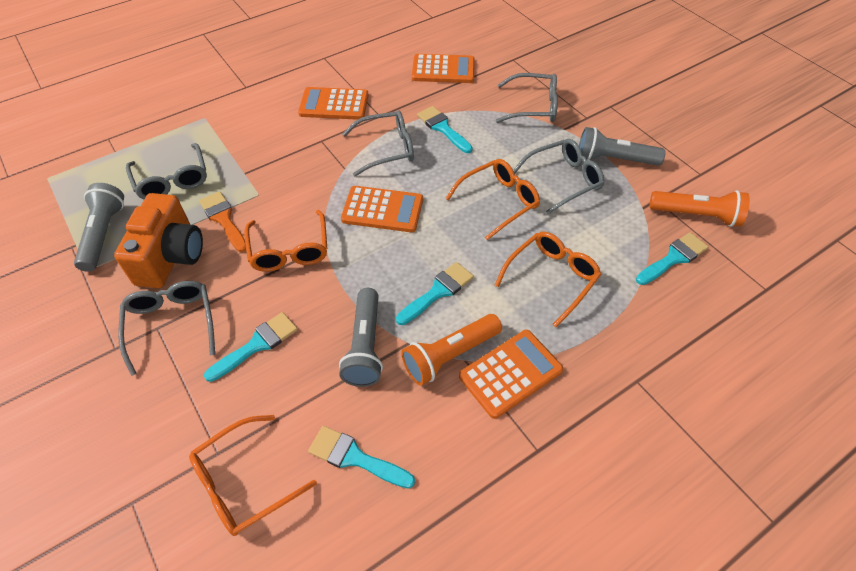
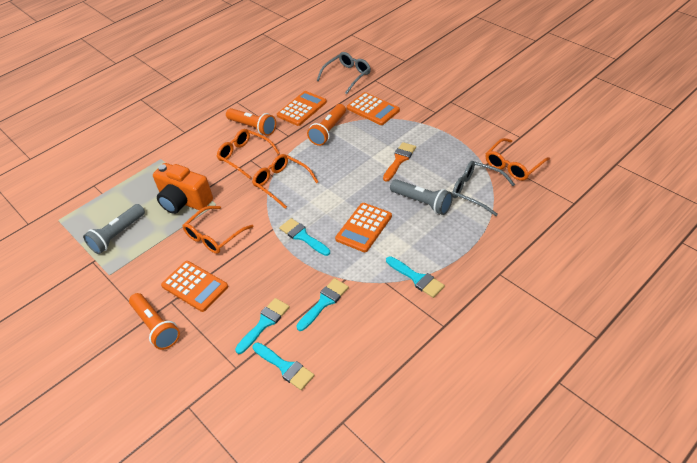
grey flashlight: 3 -> 2
grey glasses: 5 -> 2
orange flashlight: 2 -> 3

